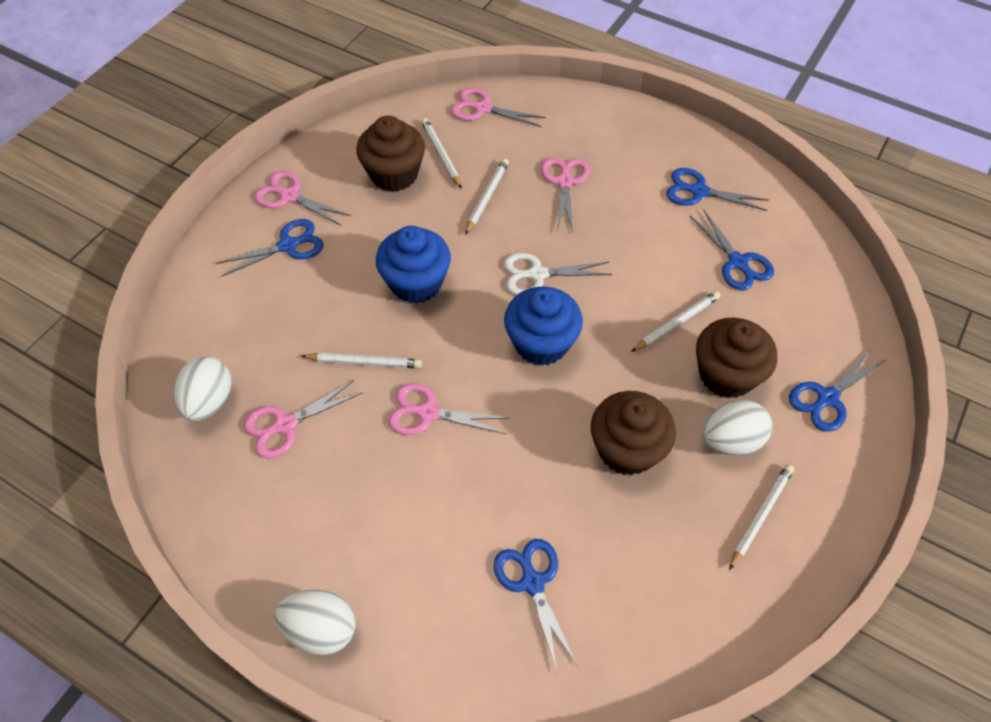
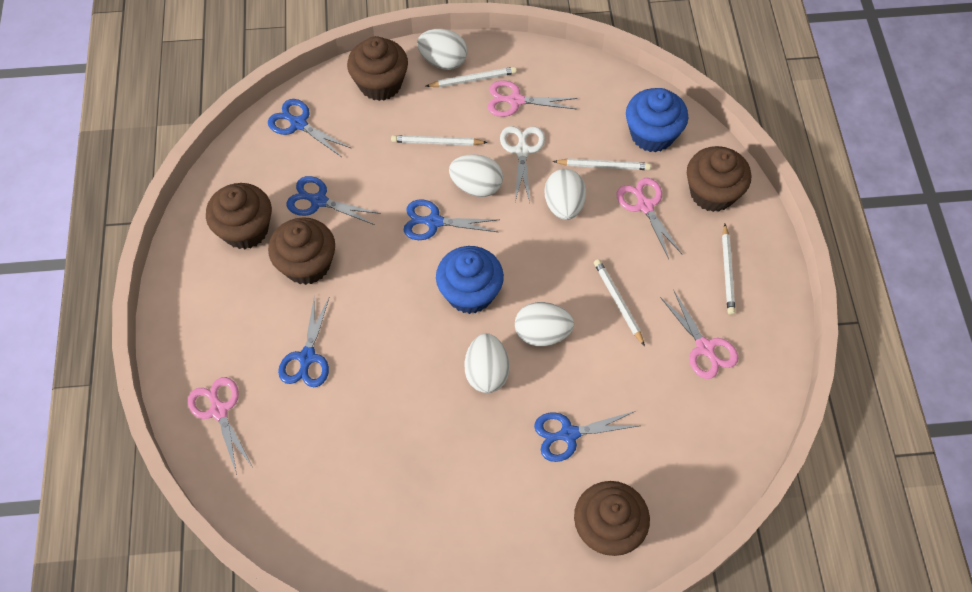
brown cupcake: 3 -> 5
pink scissors: 5 -> 4
white egg: 3 -> 5

